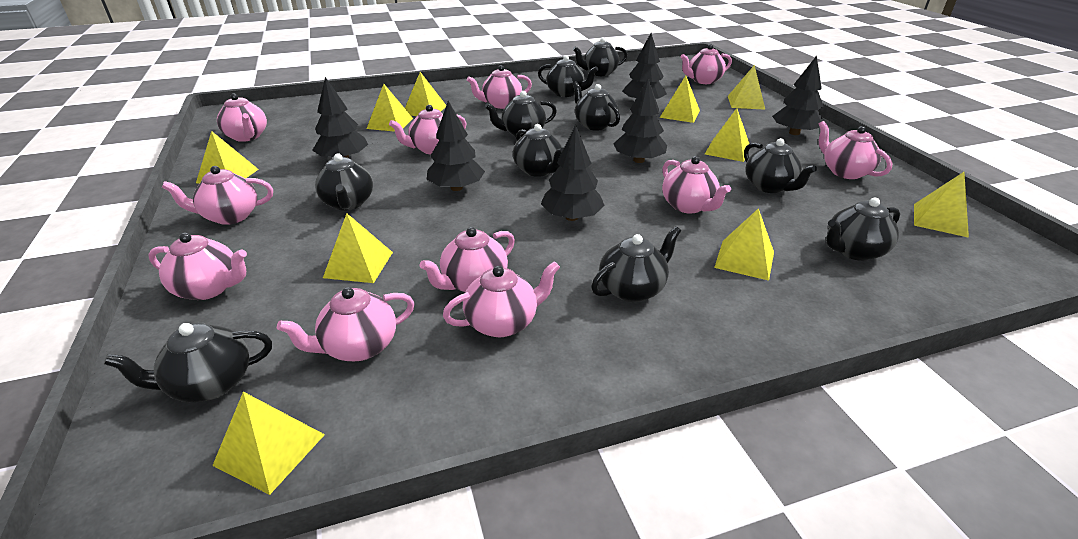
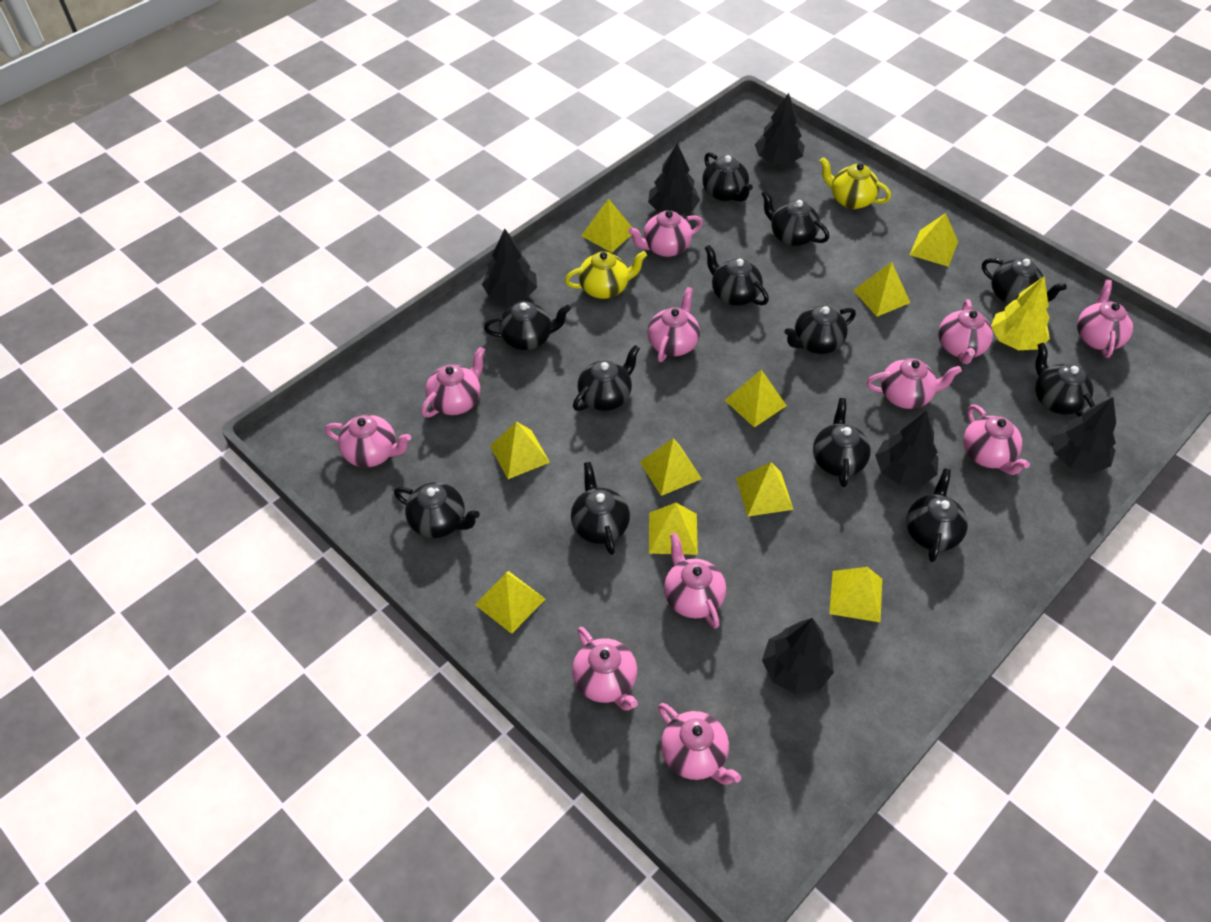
black teapot: 10 -> 12
yellow teapot: 0 -> 2
yellow tree: 0 -> 1

